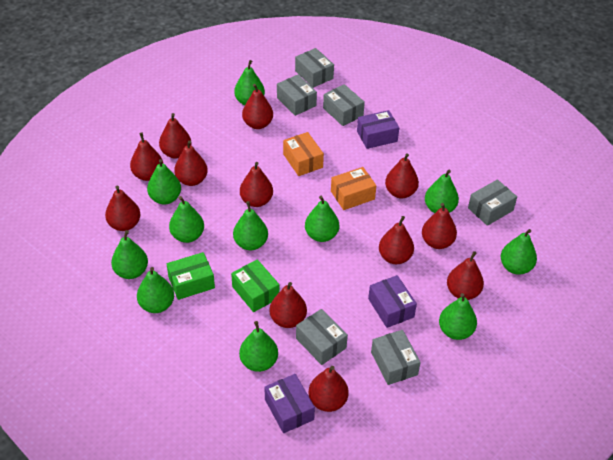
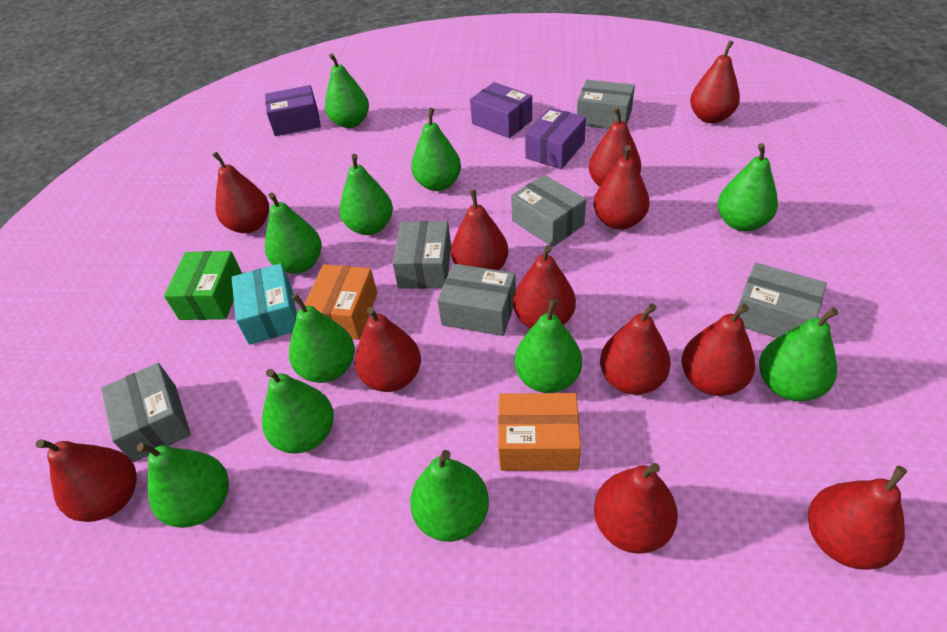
green box: 2 -> 1
turquoise box: 0 -> 1

